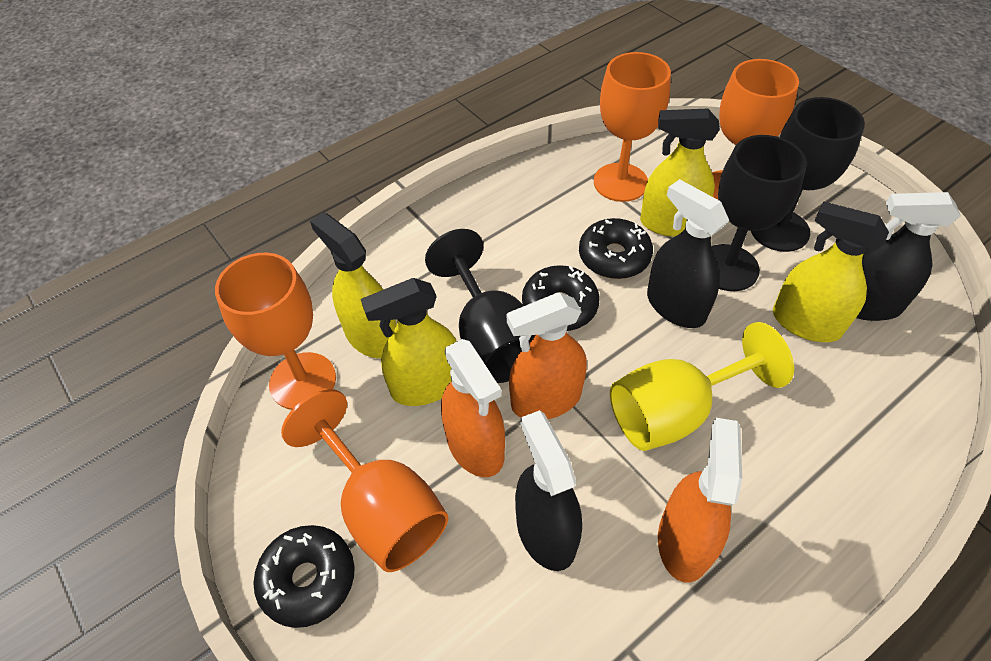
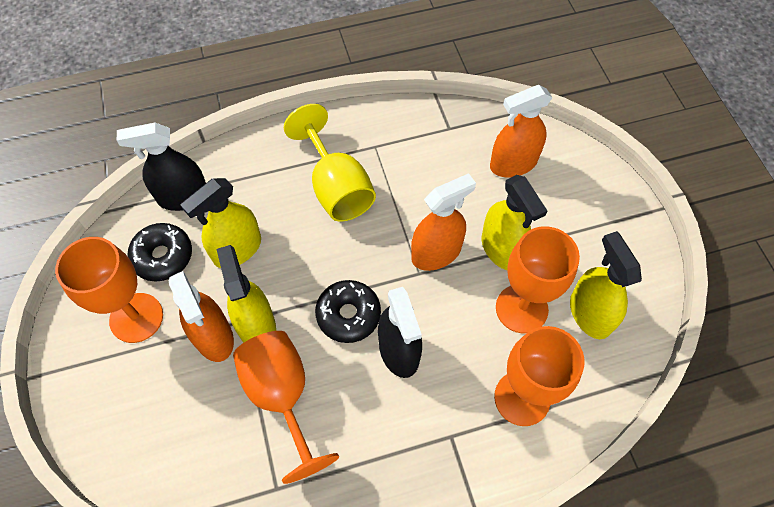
black donut: 3 -> 2
black goblet: 3 -> 0
black spray bottle: 3 -> 2

